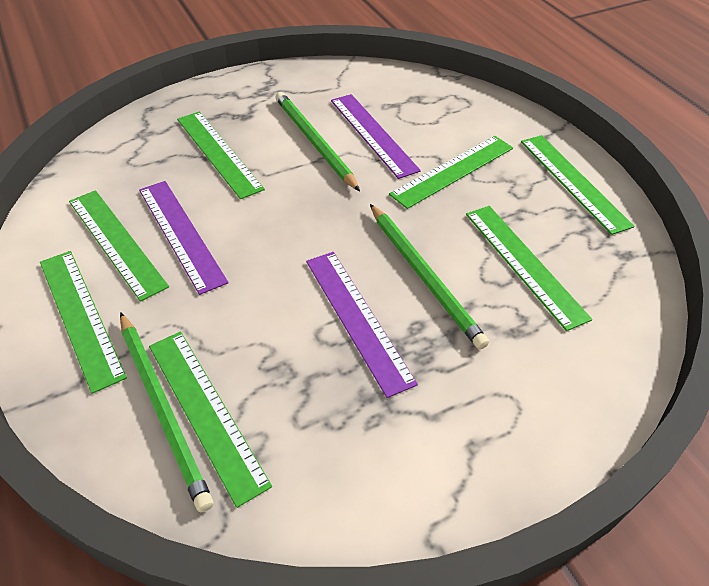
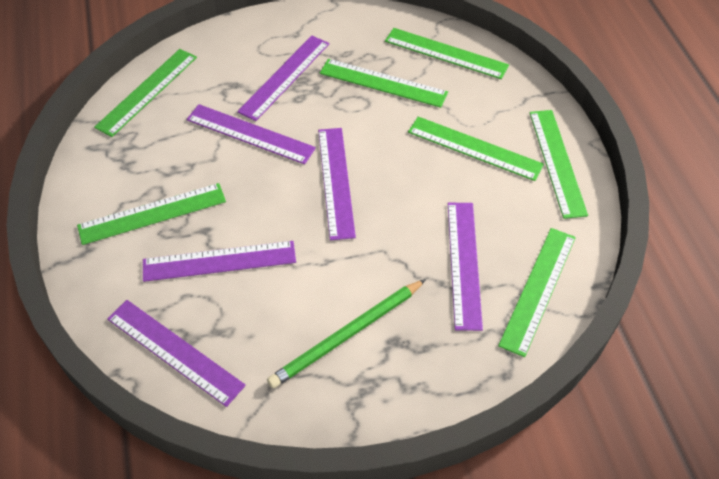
green pencil: 3 -> 1
purple ruler: 3 -> 6

